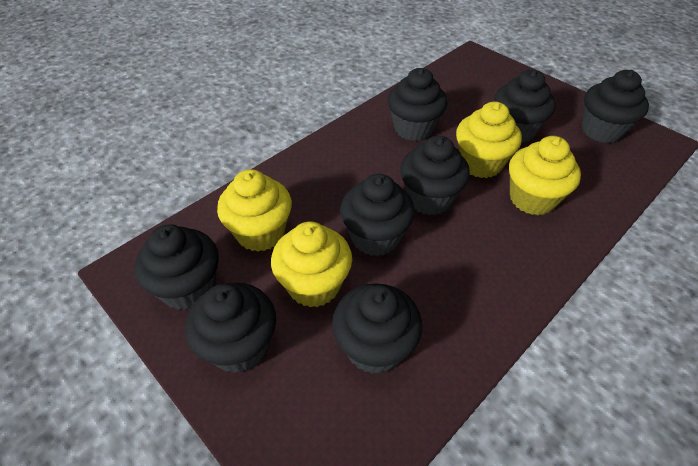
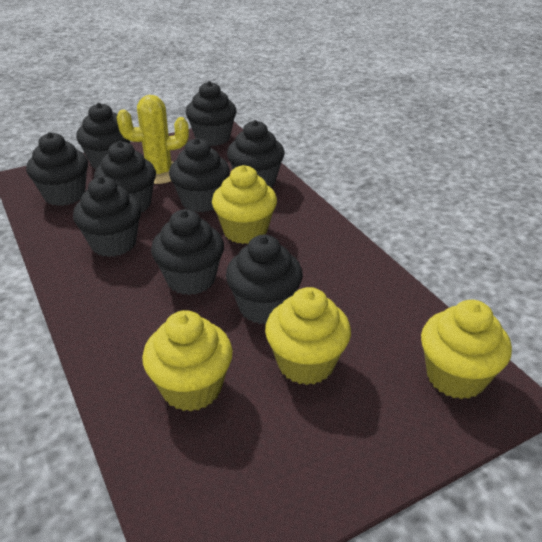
black cupcake: 8 -> 9
yellow cactus: 0 -> 1

